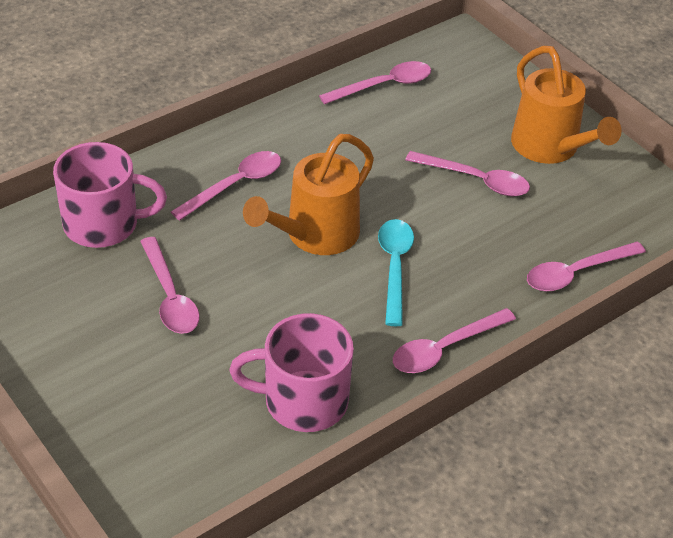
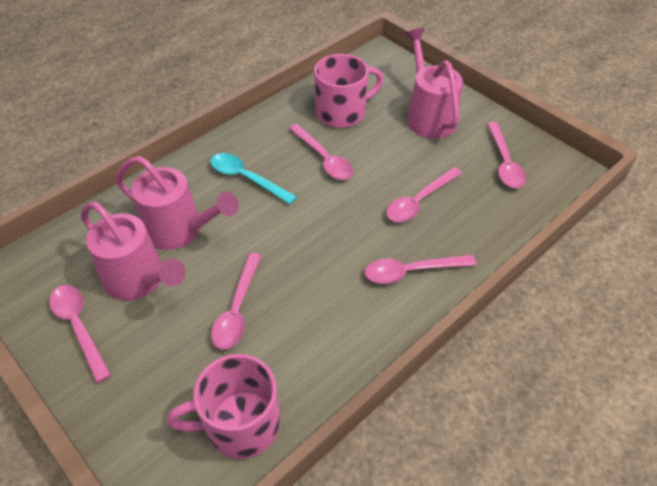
orange watering can: 2 -> 0
pink watering can: 0 -> 3

